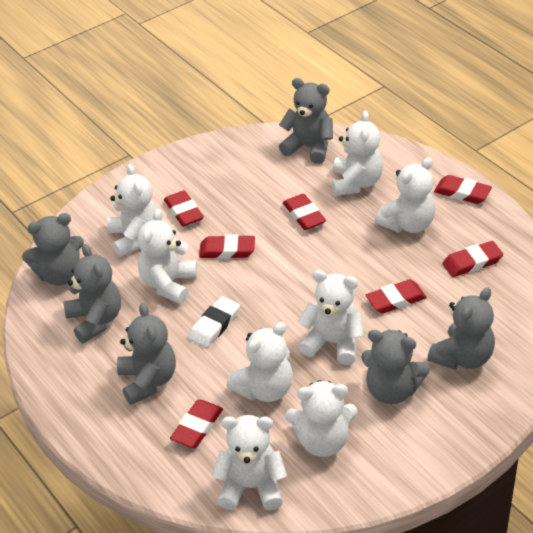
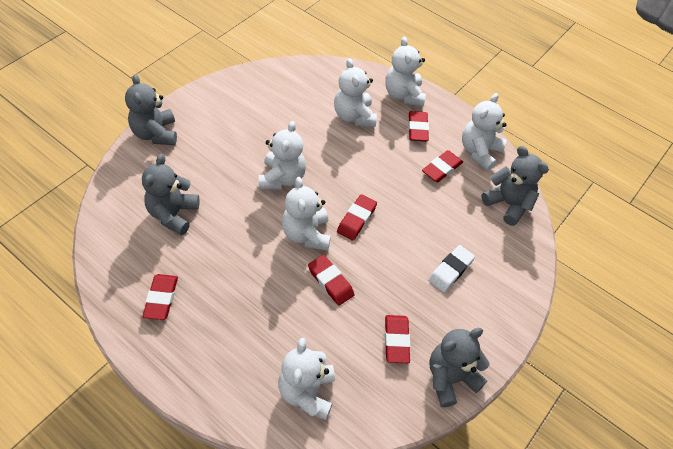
grey teddy bear: 6 -> 4
red eraser: 7 -> 6
white teddy bear: 8 -> 6

